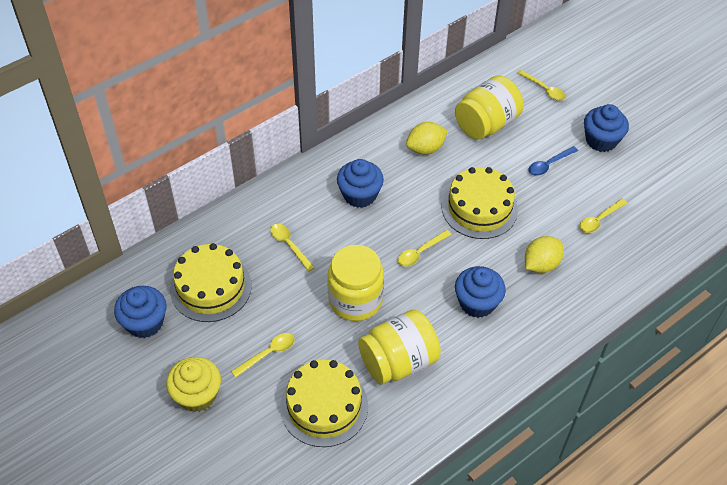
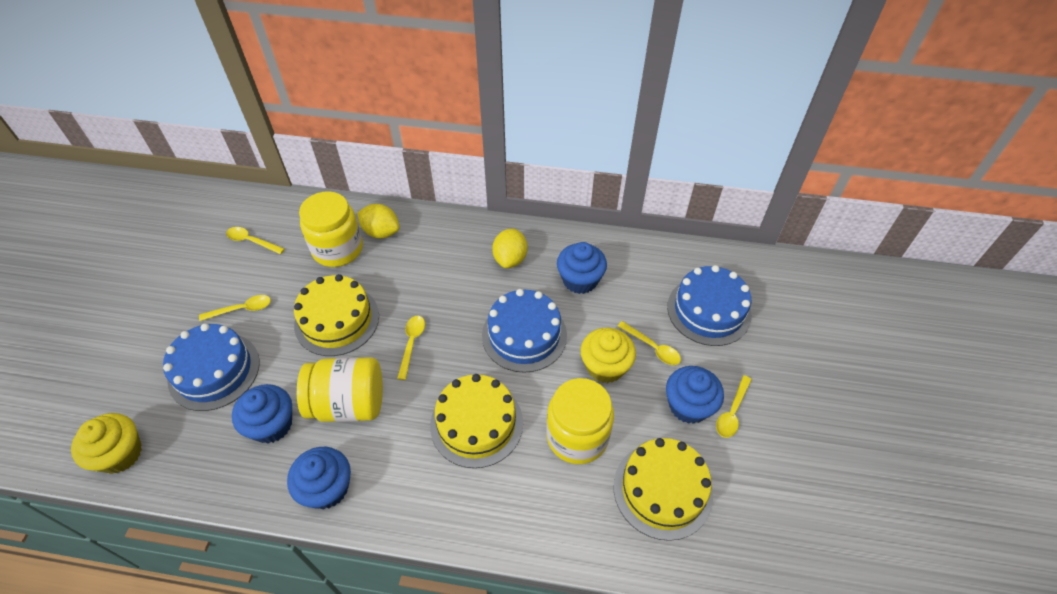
blue cake: 0 -> 3
blue spoon: 1 -> 0
yellow cupcake: 1 -> 2

